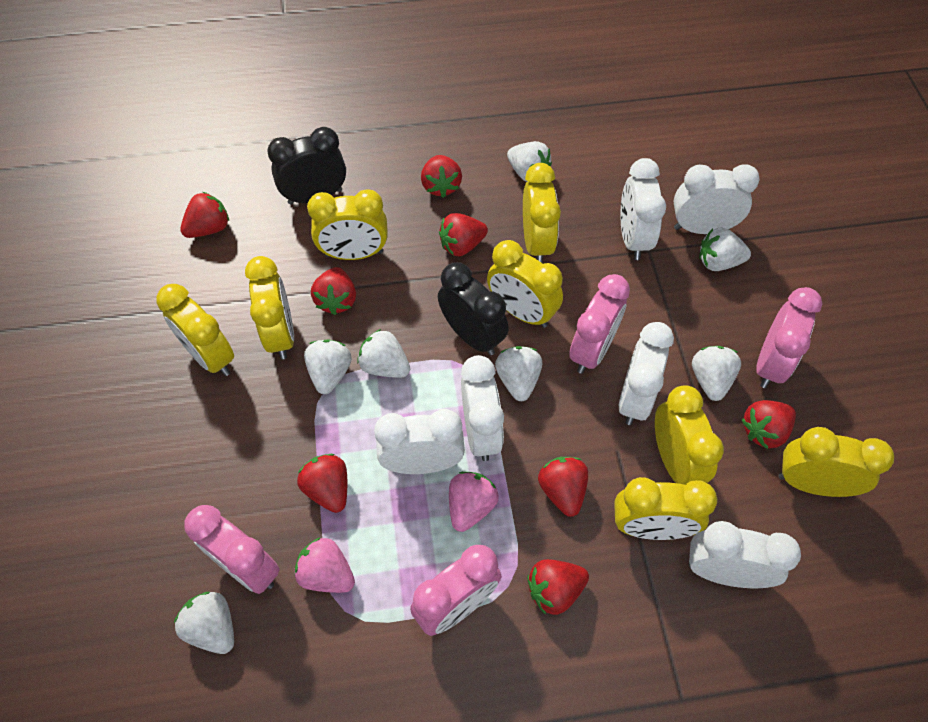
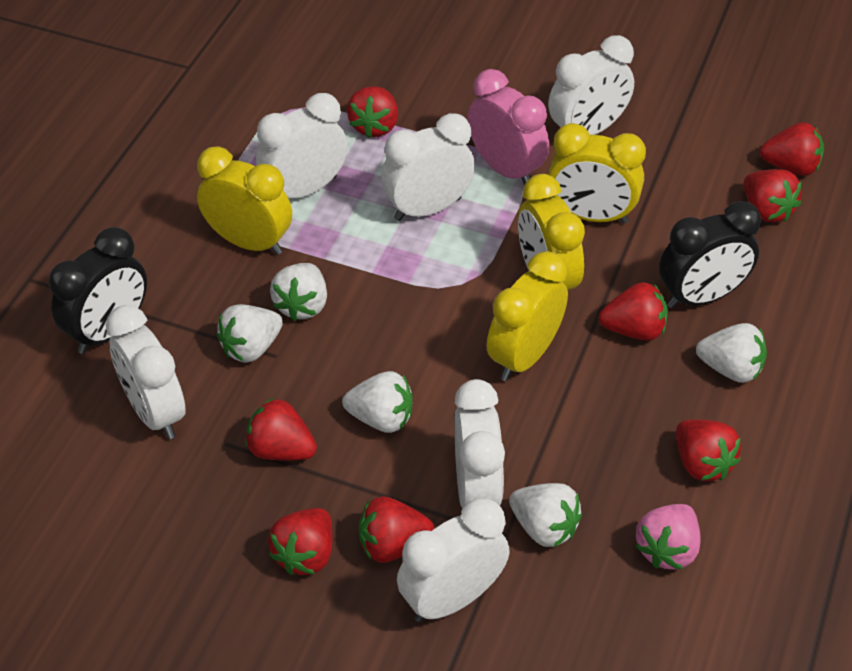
pink clock: 4 -> 1
pink strawberry: 2 -> 1
white strawberry: 7 -> 5
yellow clock: 8 -> 4

